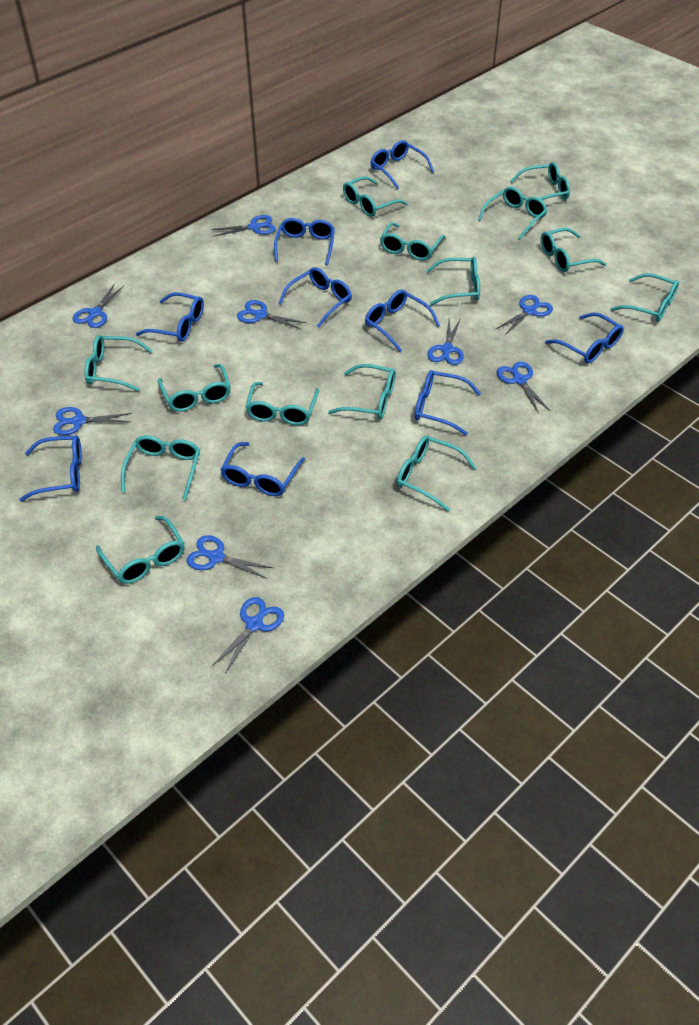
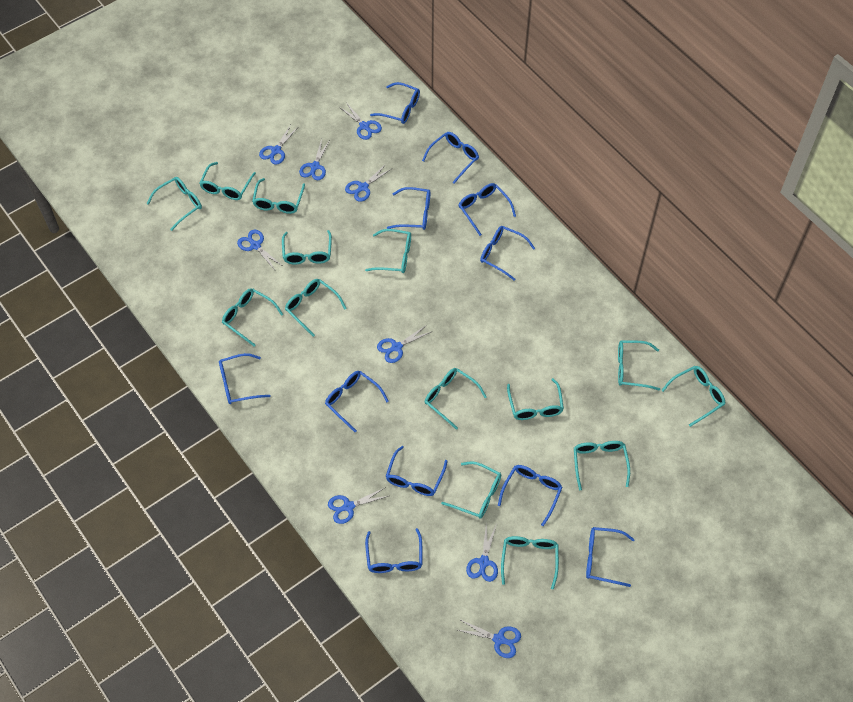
blue glasses: 9 -> 11

